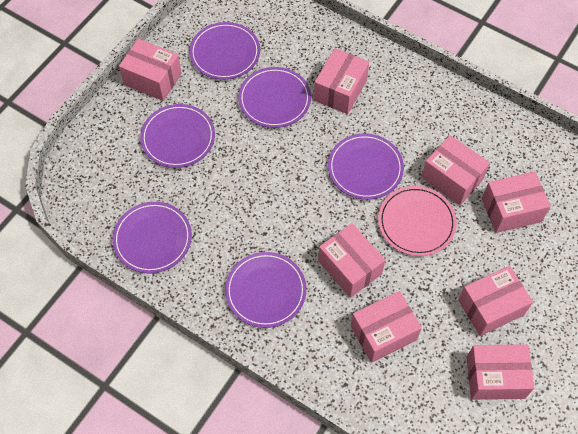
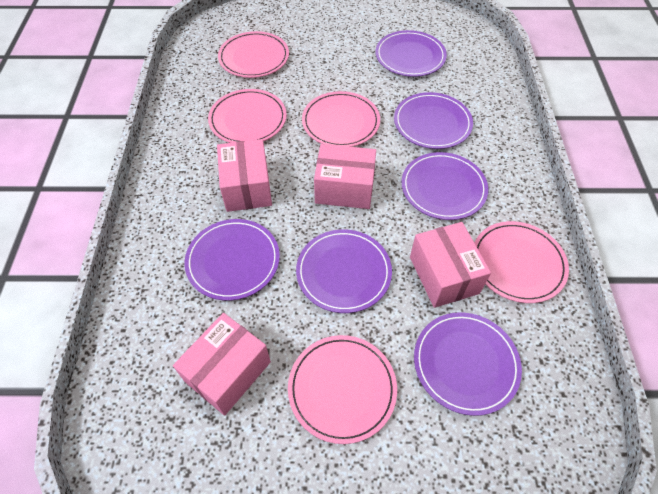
pink box: 8 -> 4
pink plate: 1 -> 5

